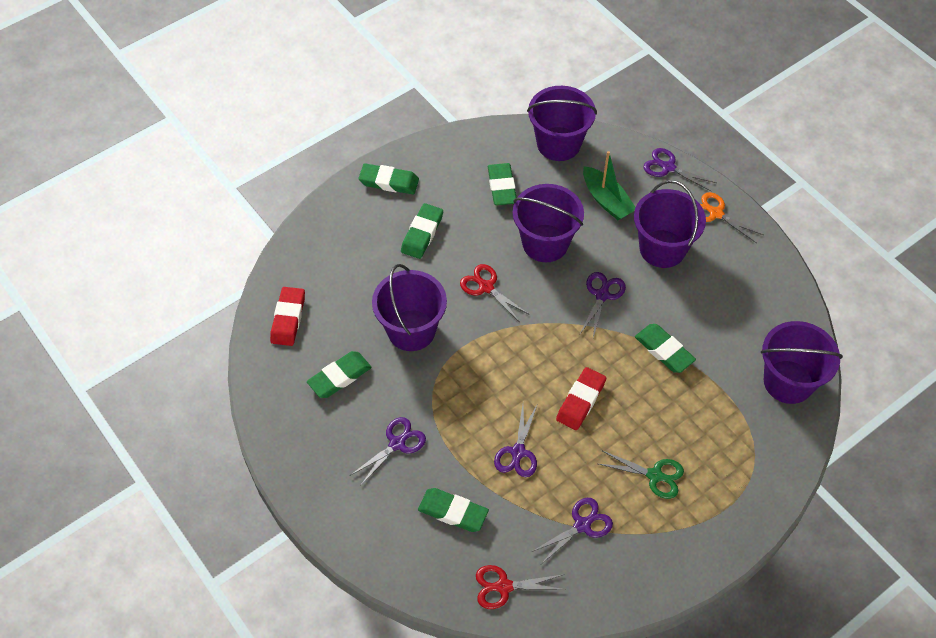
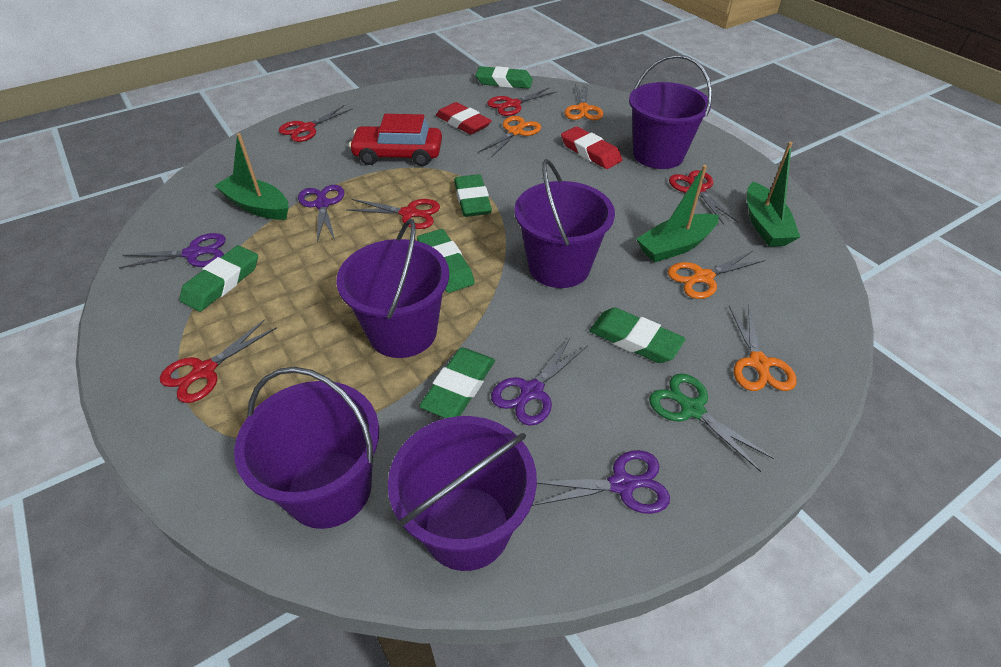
green boat: 1 -> 3
orange scissors: 1 -> 4
purple scissors: 5 -> 4
red car: 0 -> 1
red scissors: 2 -> 5

